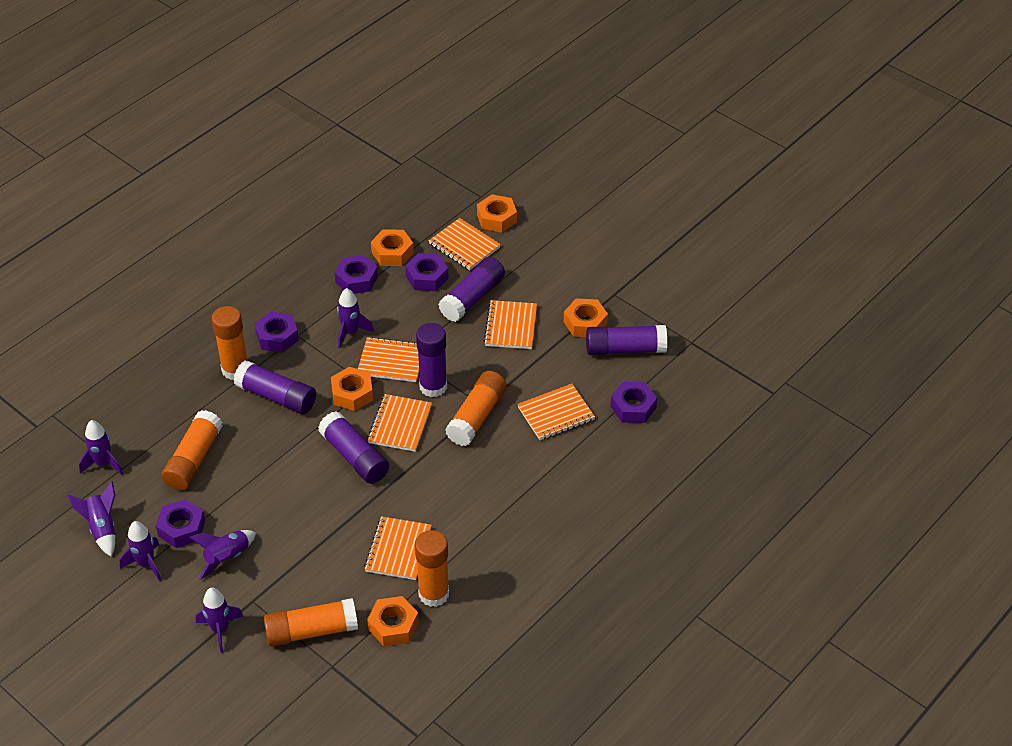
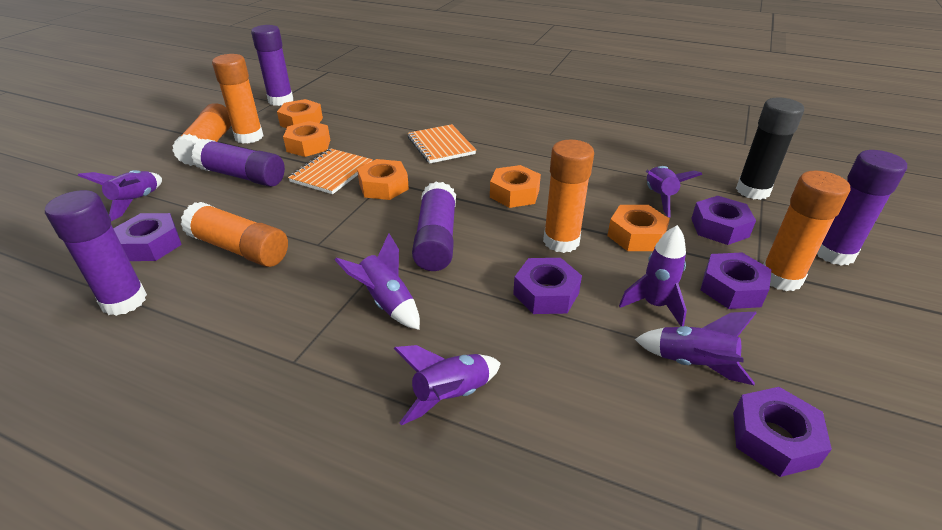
black glue stick: 0 -> 1
orange notebook: 6 -> 2

